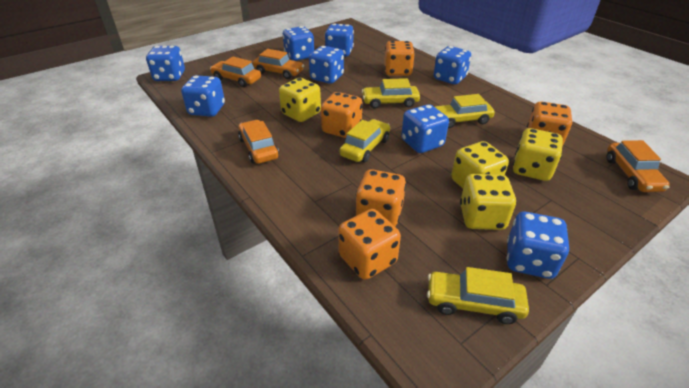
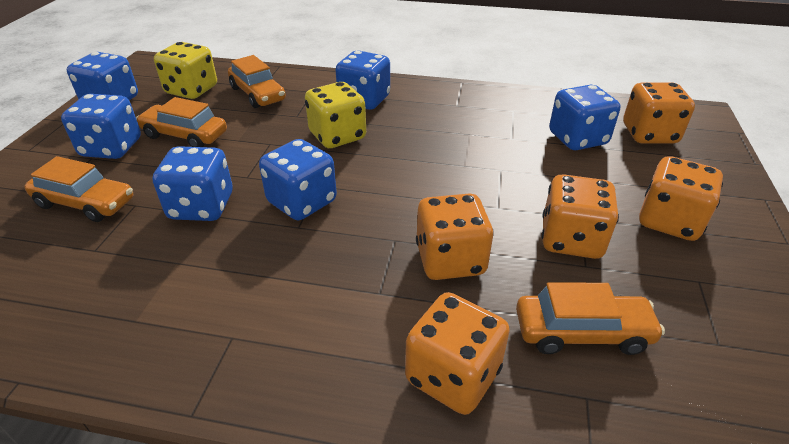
blue dice: 8 -> 6
yellow car: 4 -> 0
yellow dice: 4 -> 2

